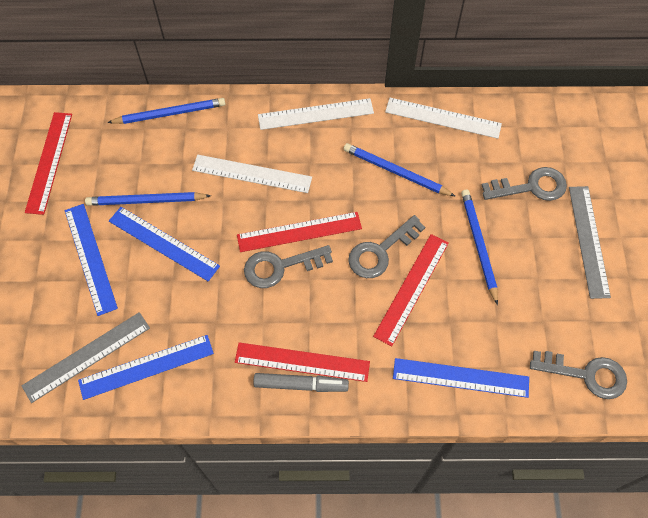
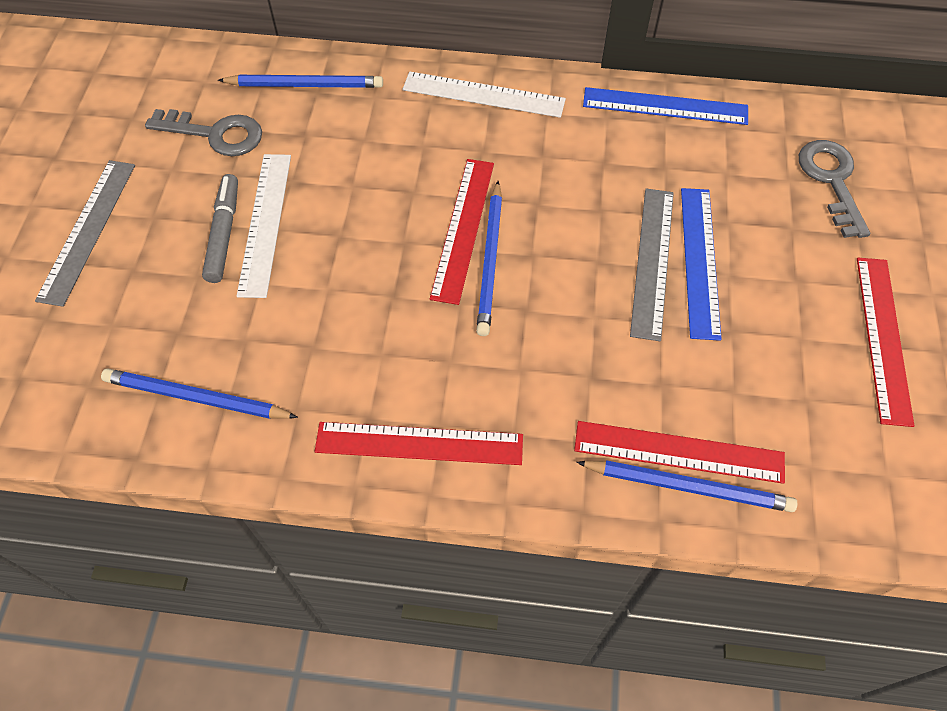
blue ruler: 4 -> 2
grey key: 4 -> 2
white ruler: 3 -> 2

